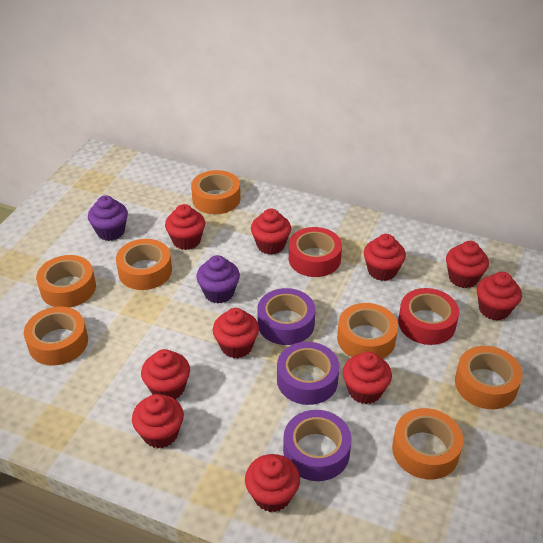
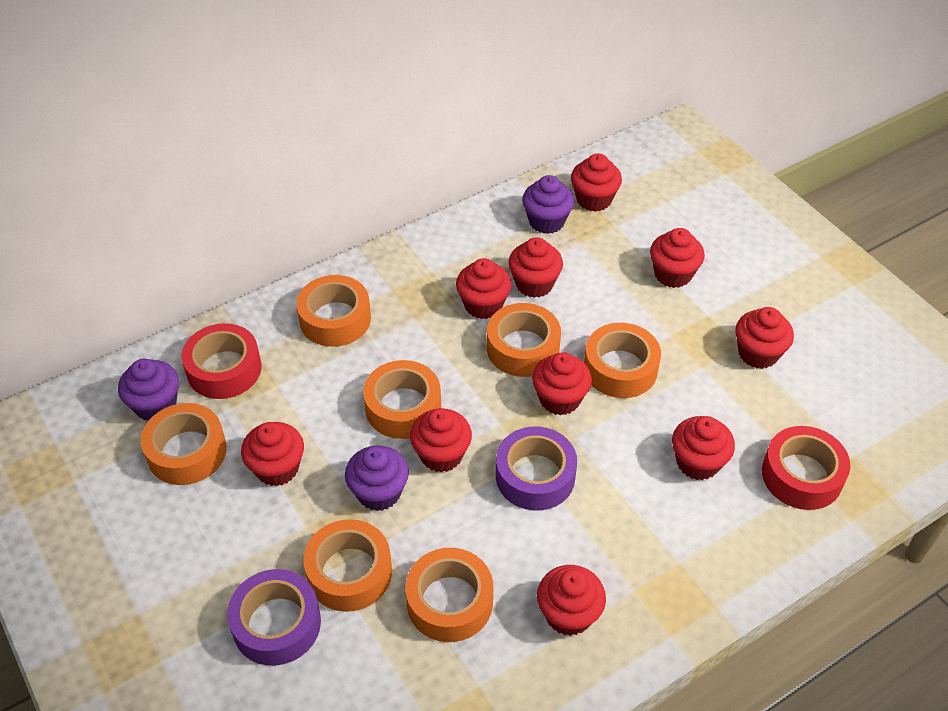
purple cupcake: 2 -> 3
purple tape: 3 -> 2

